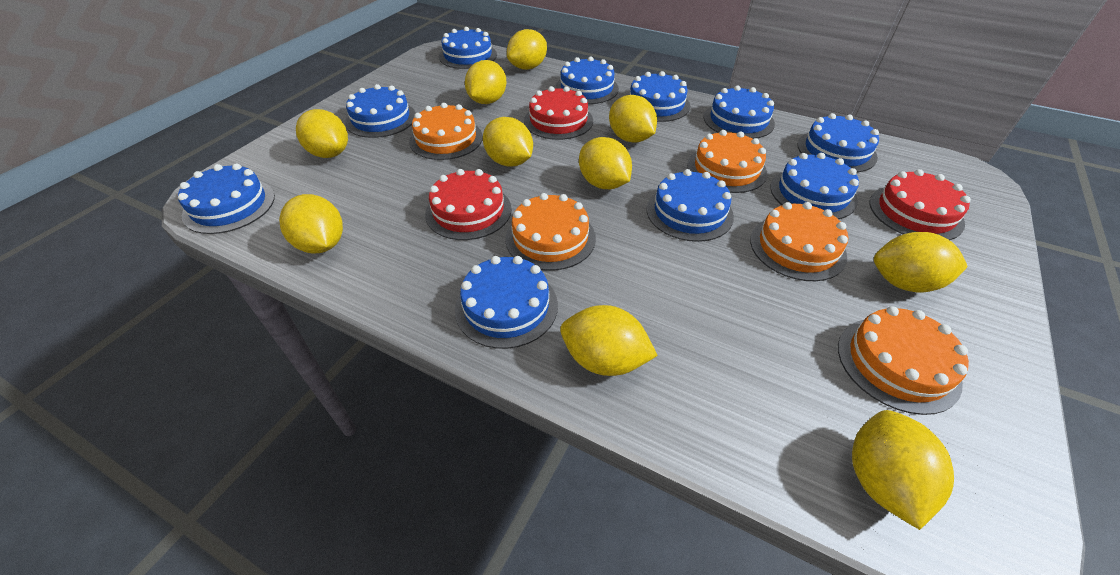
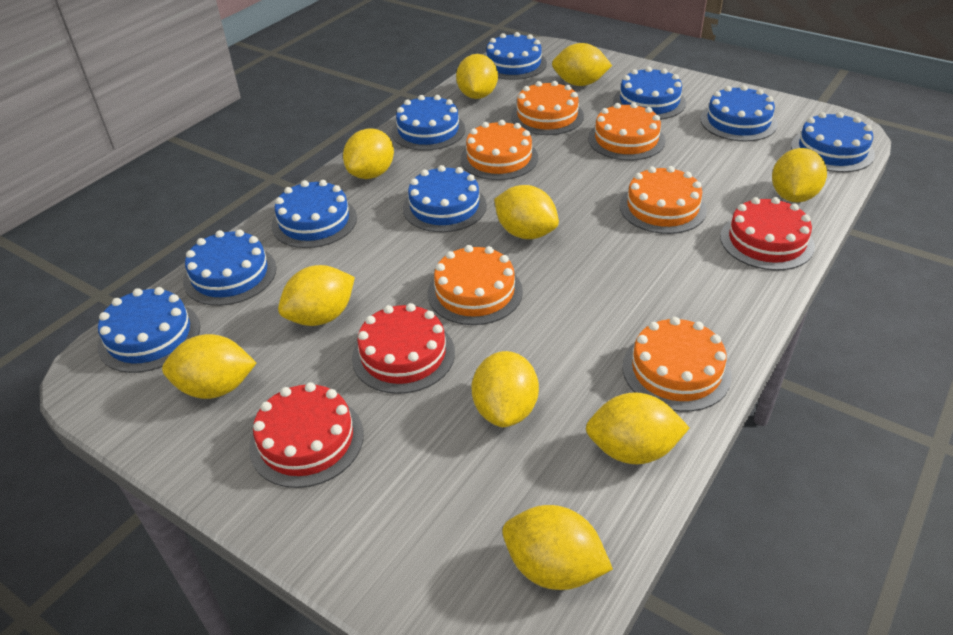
blue cake: 10 -> 9
orange cake: 5 -> 6

